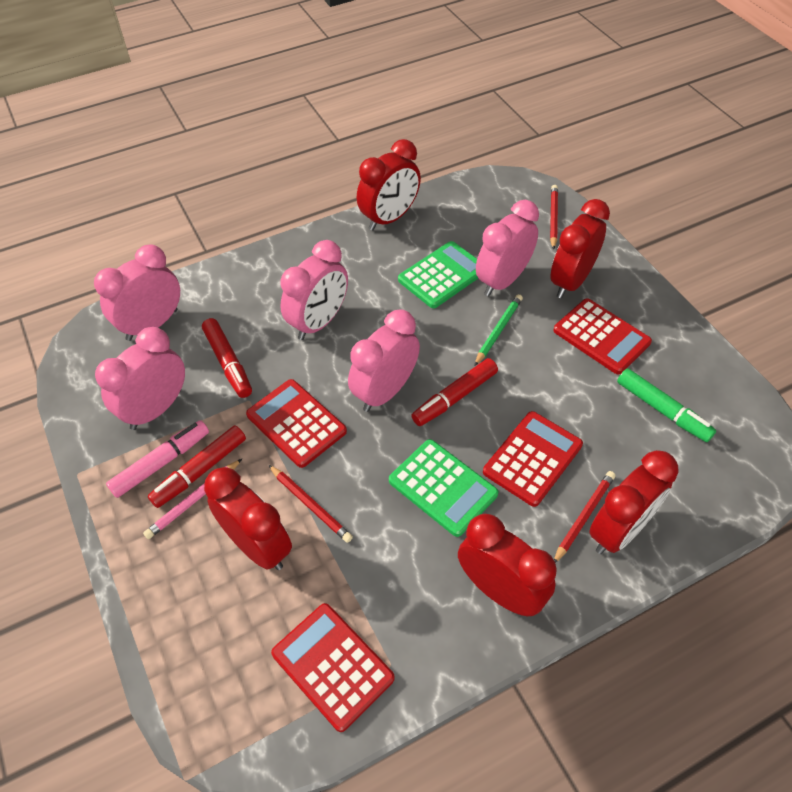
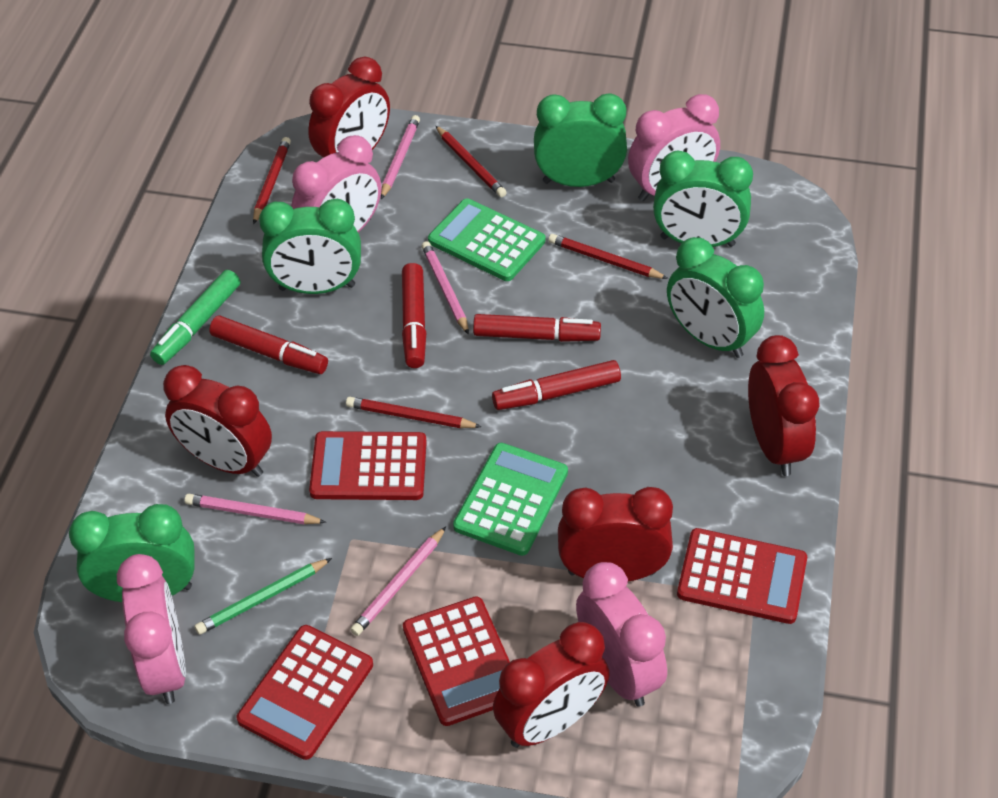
green clock: 0 -> 5
pink clock: 5 -> 4
pink marker: 1 -> 0
pink pencil: 1 -> 4
red marker: 3 -> 4
red pencil: 3 -> 4

